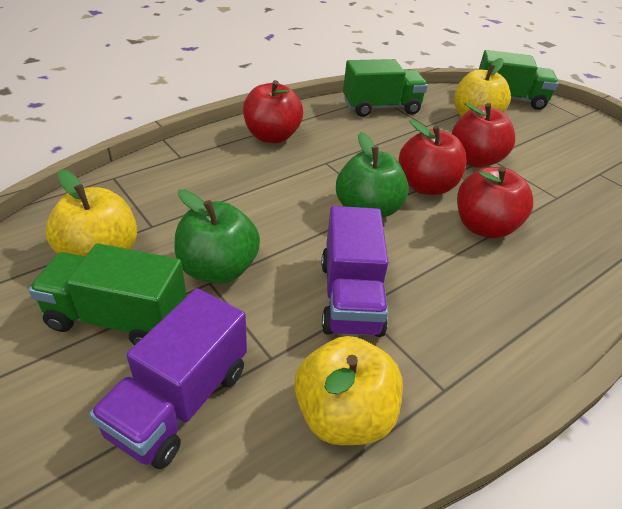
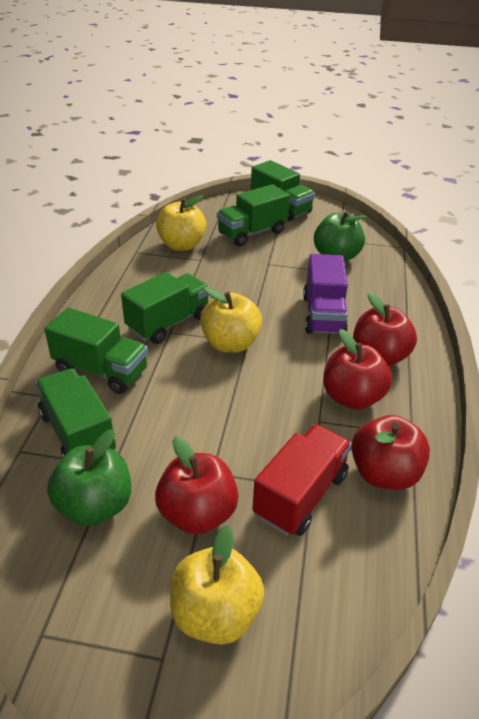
green truck: 3 -> 5
purple truck: 2 -> 1
red truck: 0 -> 1

